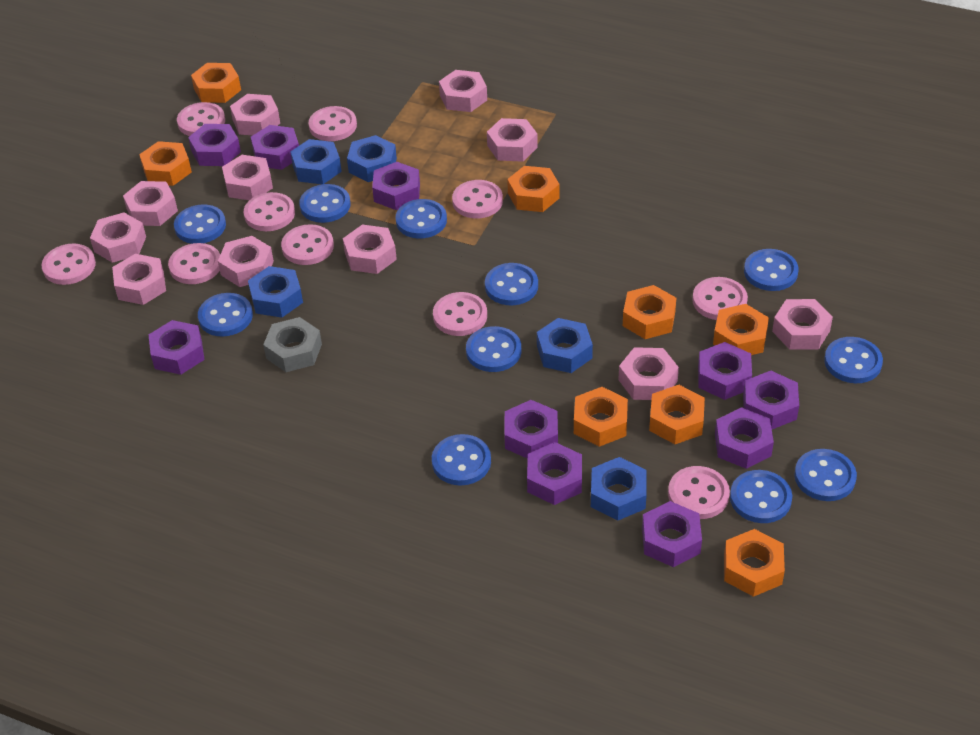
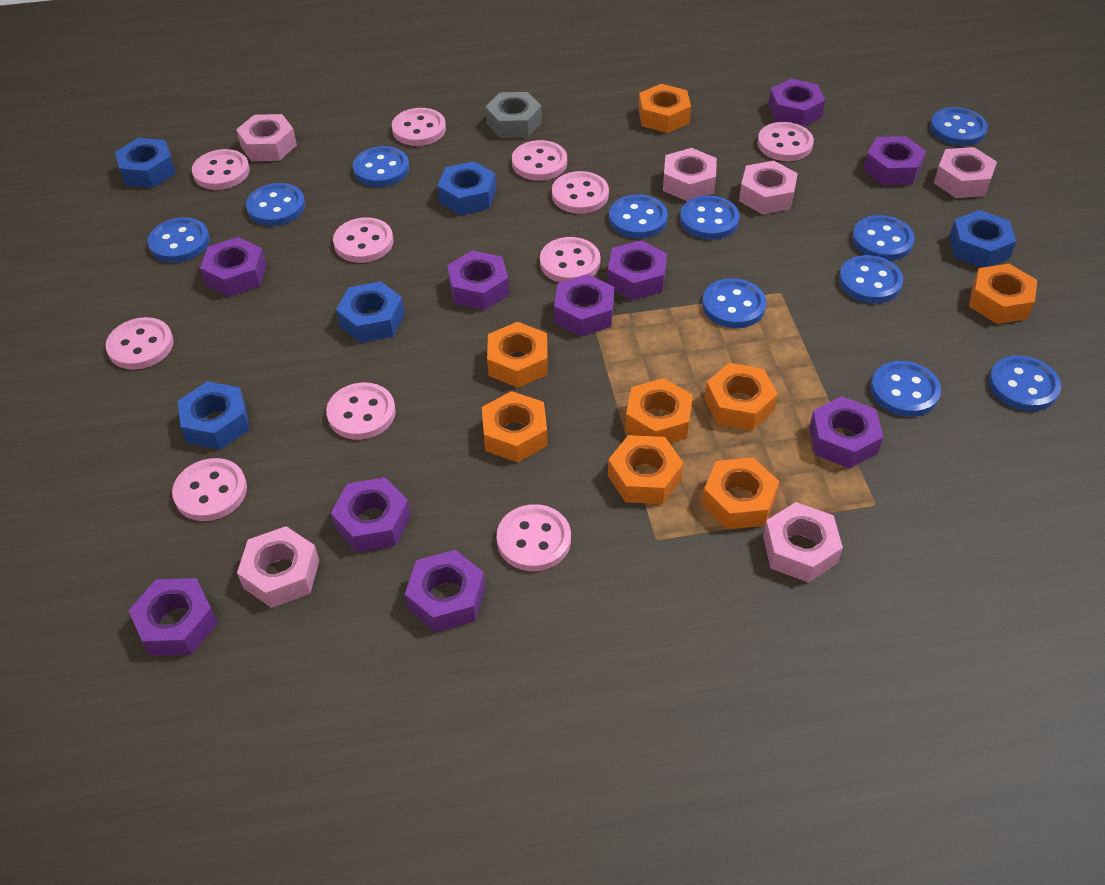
pink button: 10 -> 11
pink nut: 11 -> 6

